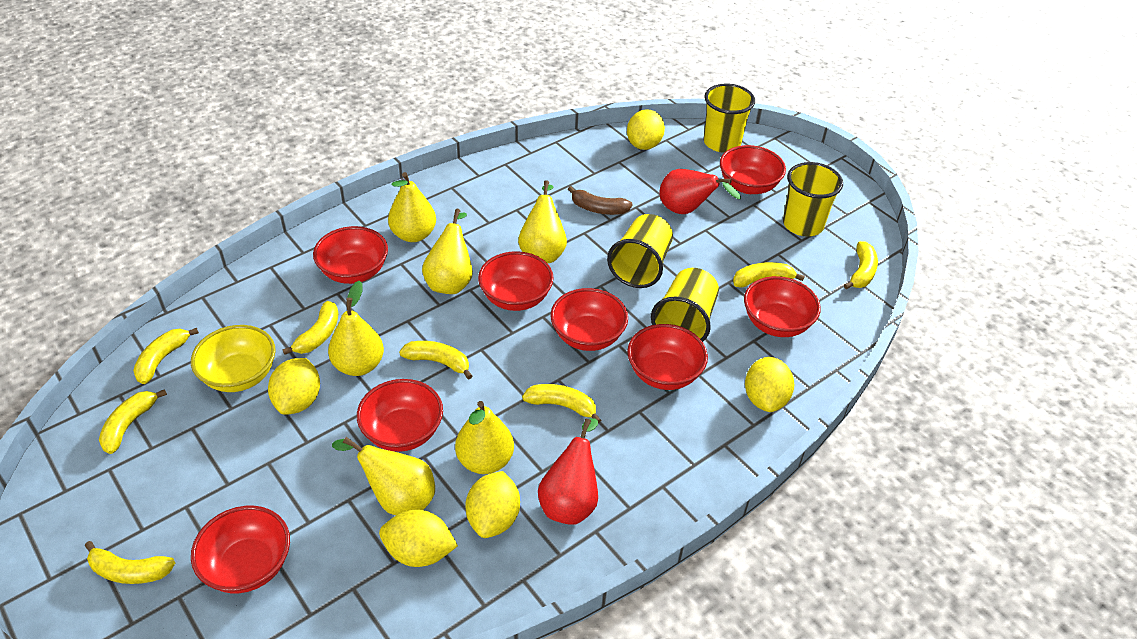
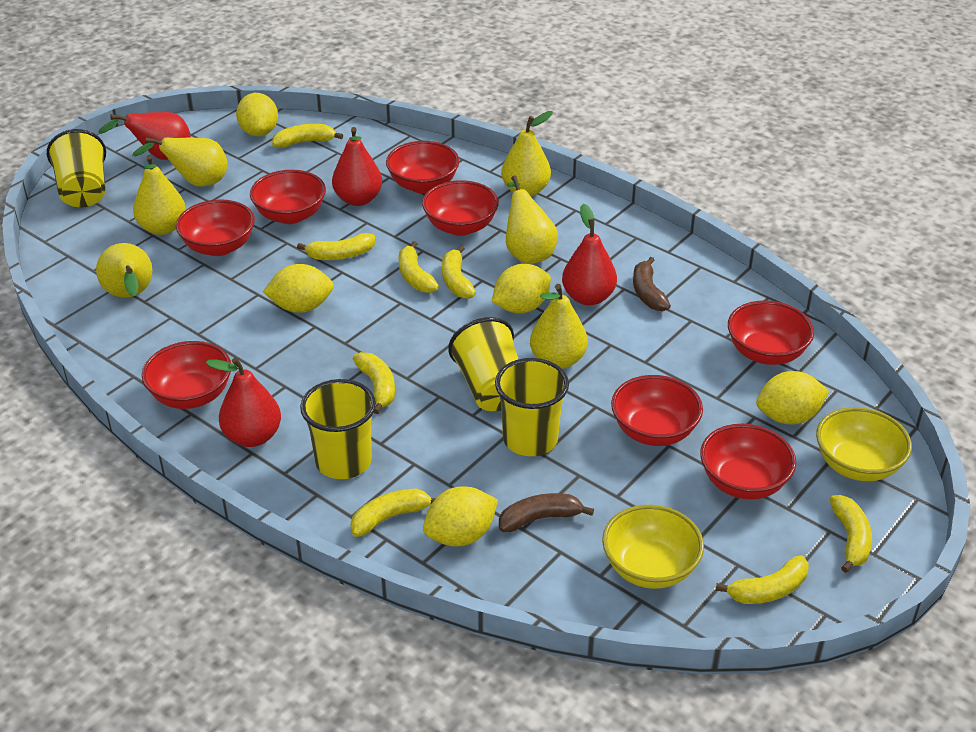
brown banana: 1 -> 2
red pear: 2 -> 4
yellow bowl: 1 -> 2

